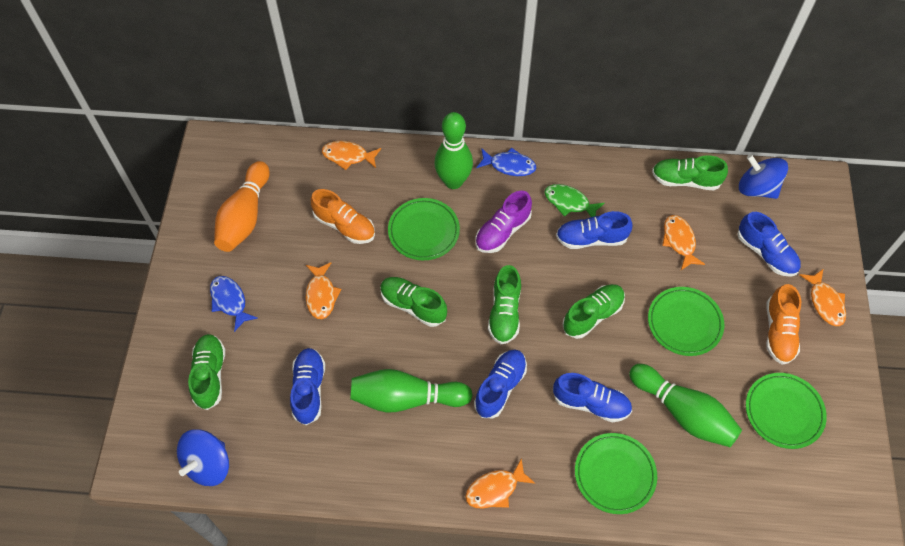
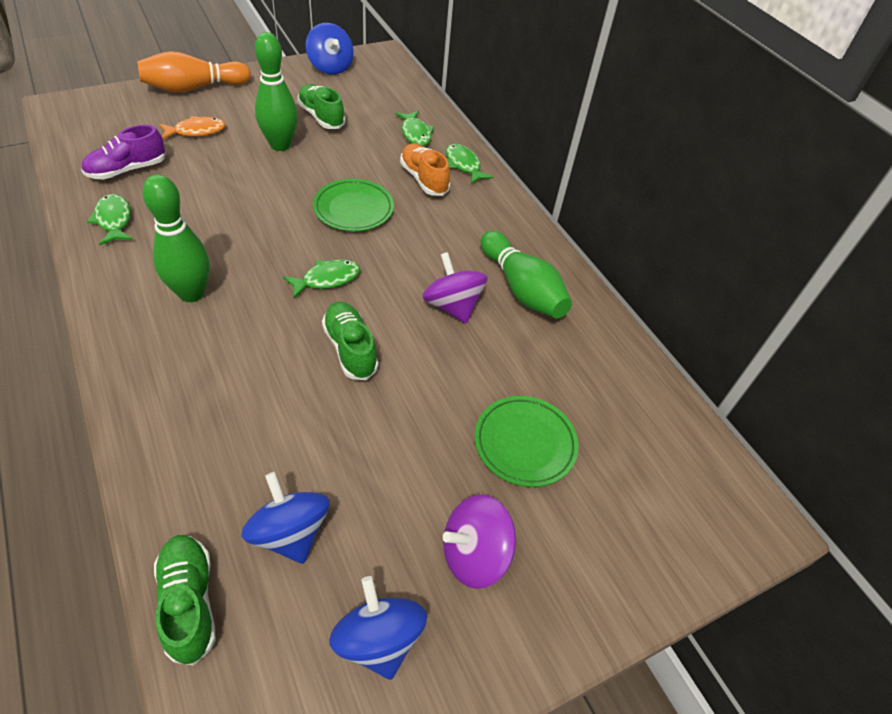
blue fish: 2 -> 0
blue shoe: 5 -> 0
blue spinning top: 2 -> 3
green fish: 1 -> 4
green plate: 4 -> 2
green shoe: 5 -> 3
orange fish: 5 -> 1
orange shoe: 2 -> 1
purple spinning top: 0 -> 2

